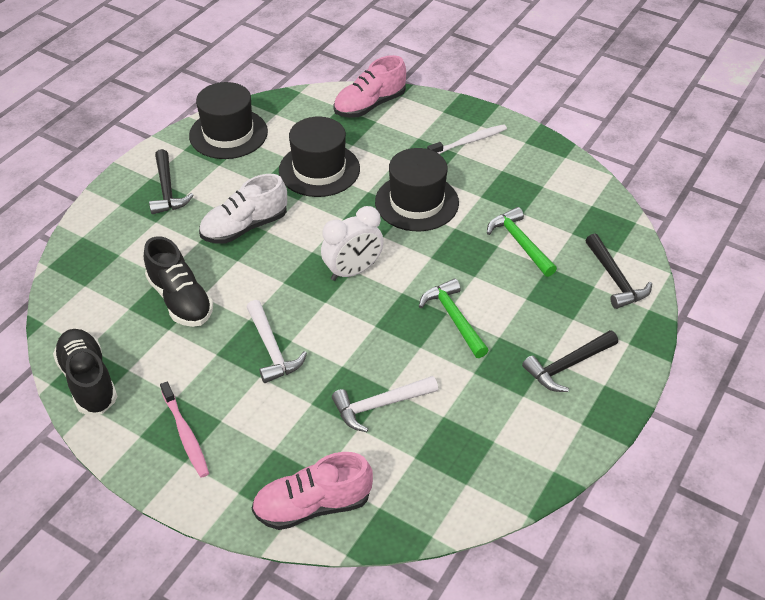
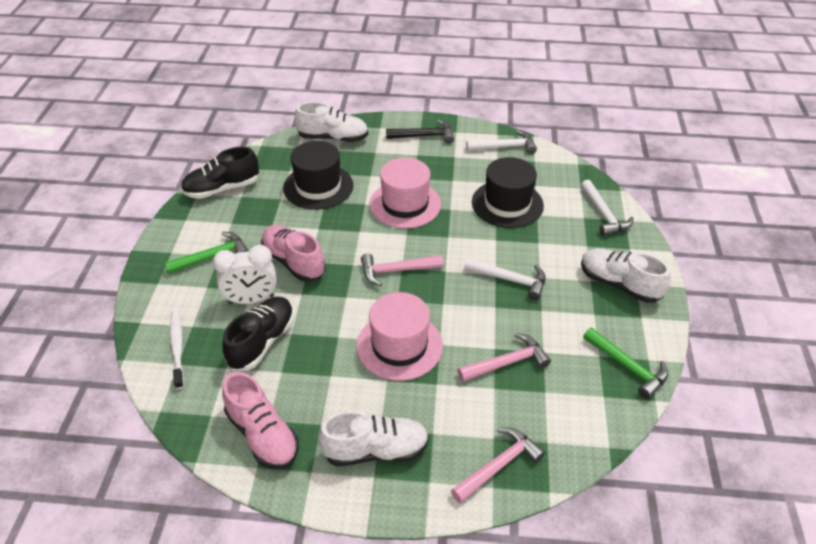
black hammer: 3 -> 1
black hat: 3 -> 2
pink hammer: 0 -> 3
pink hat: 0 -> 2
pink toothbrush: 1 -> 0
white hammer: 2 -> 3
white shoe: 1 -> 3

